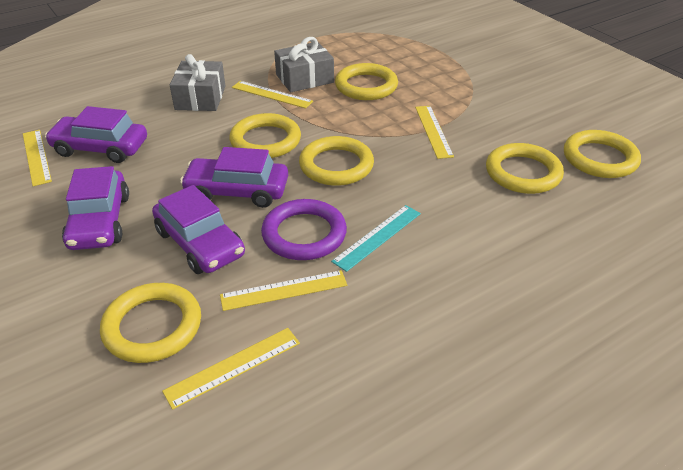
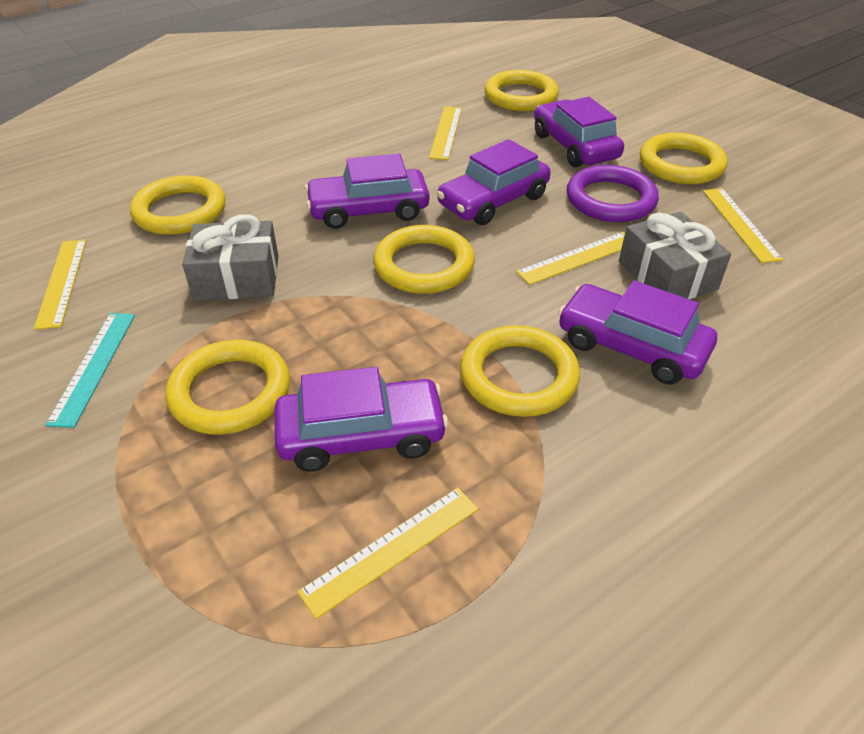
purple car: 4 -> 5

